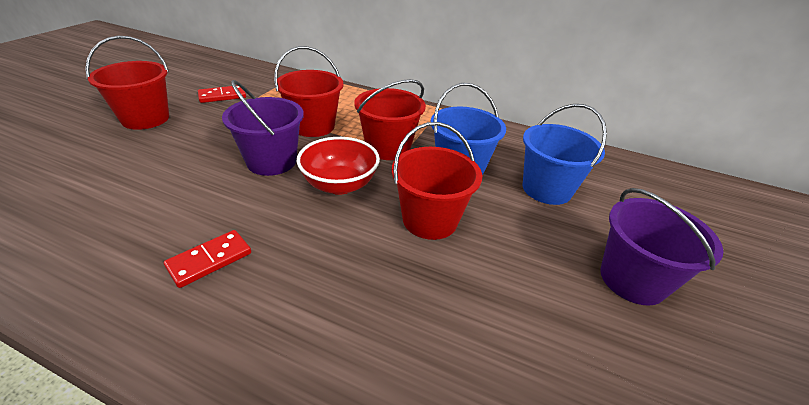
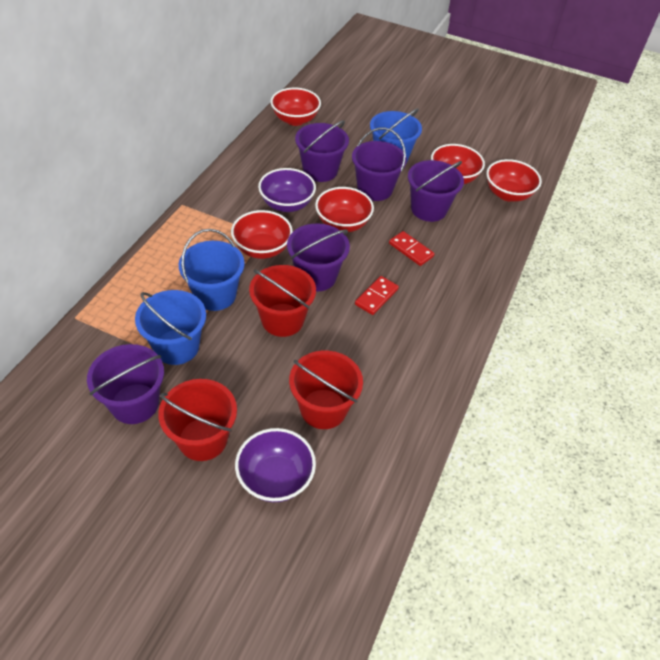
blue bucket: 2 -> 3
purple bowl: 0 -> 2
purple bucket: 2 -> 5
red bowl: 1 -> 5
red bucket: 4 -> 3

